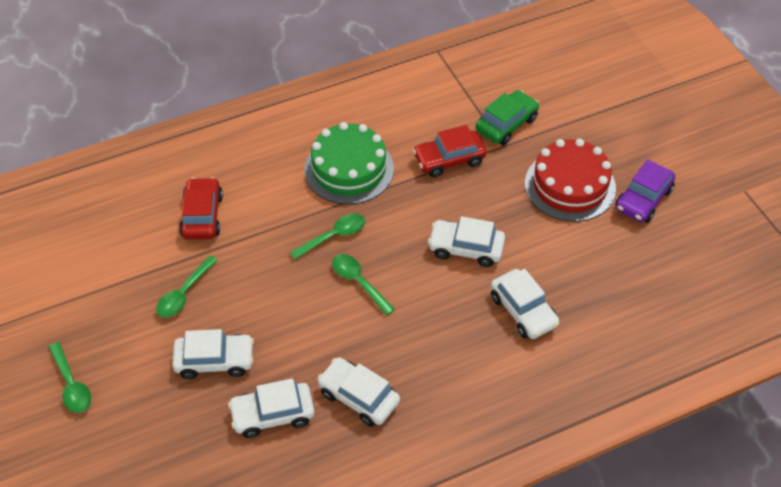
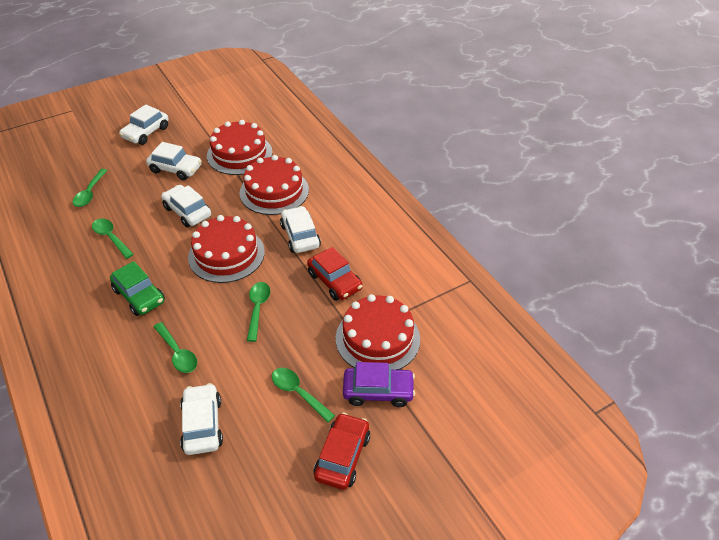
green cake: 1 -> 0
green spoon: 4 -> 5
red cake: 1 -> 4

